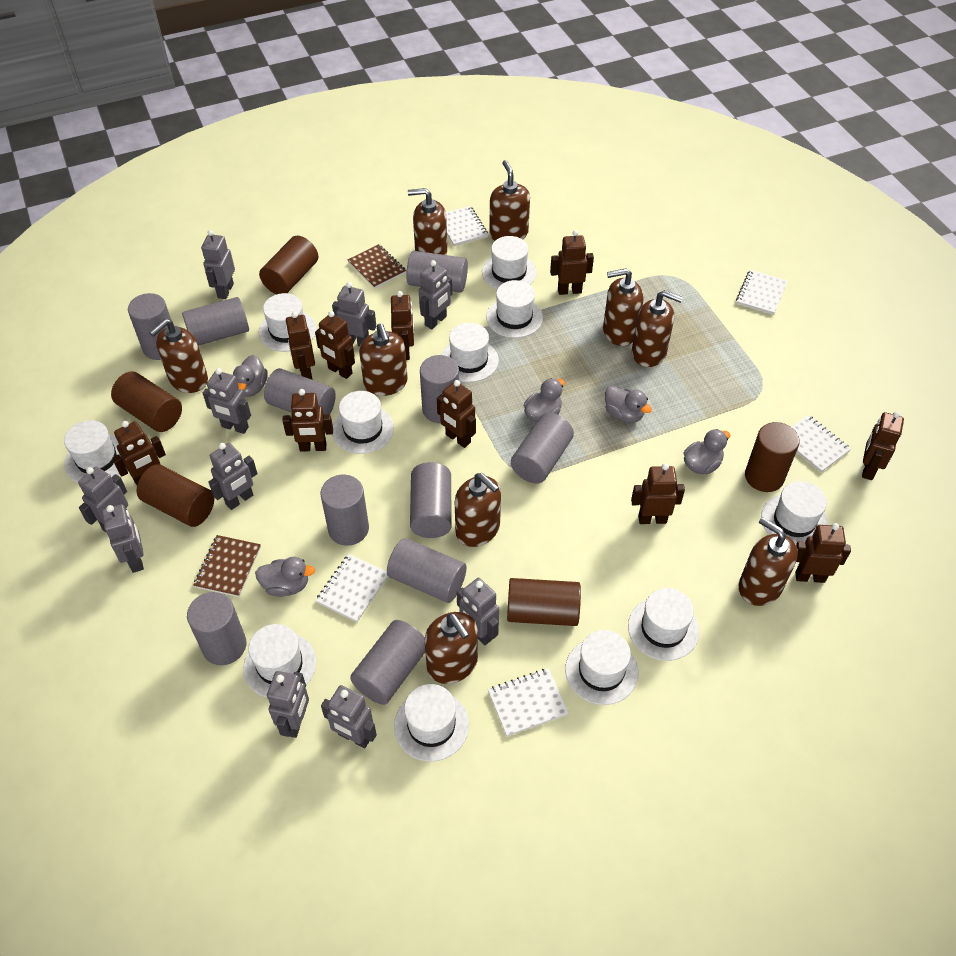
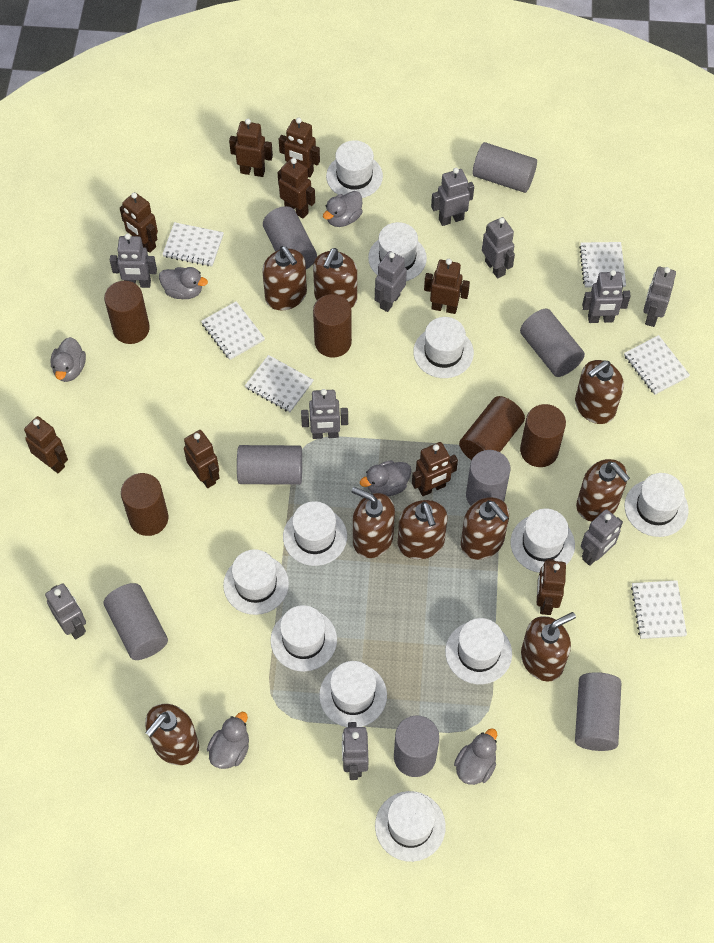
brown notebook: 2 -> 0
brown robot: 10 -> 9
grey cylinder: 11 -> 8
grey duck: 5 -> 6
white notebook: 5 -> 6

